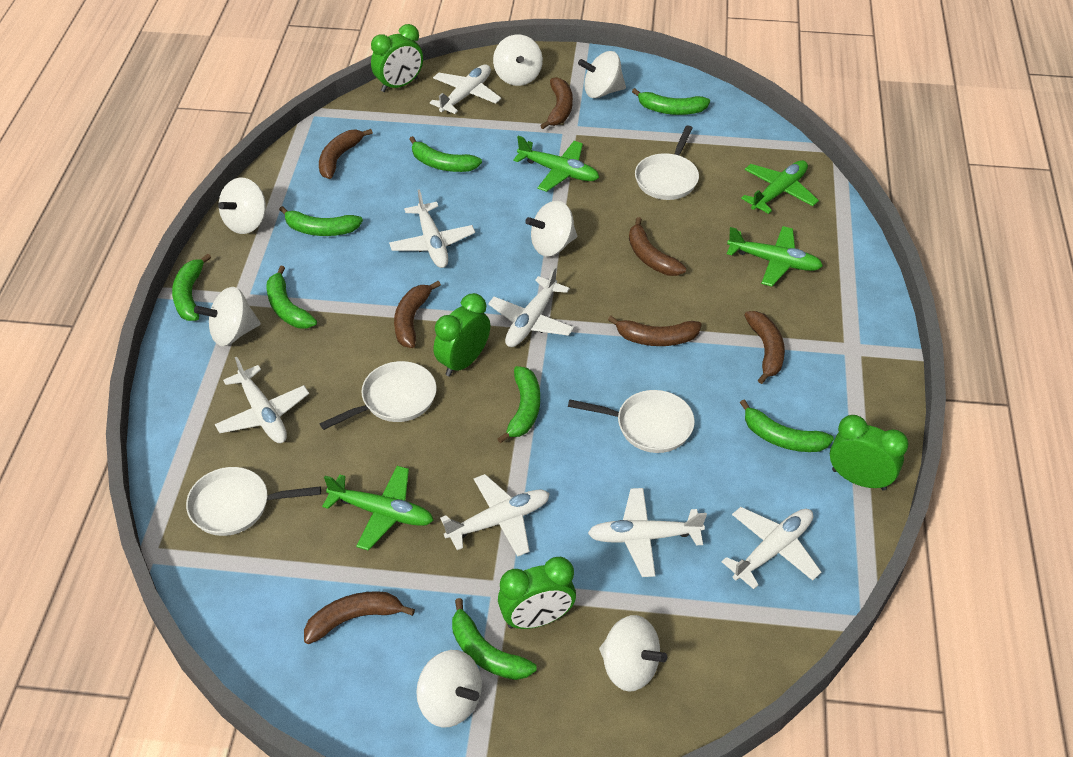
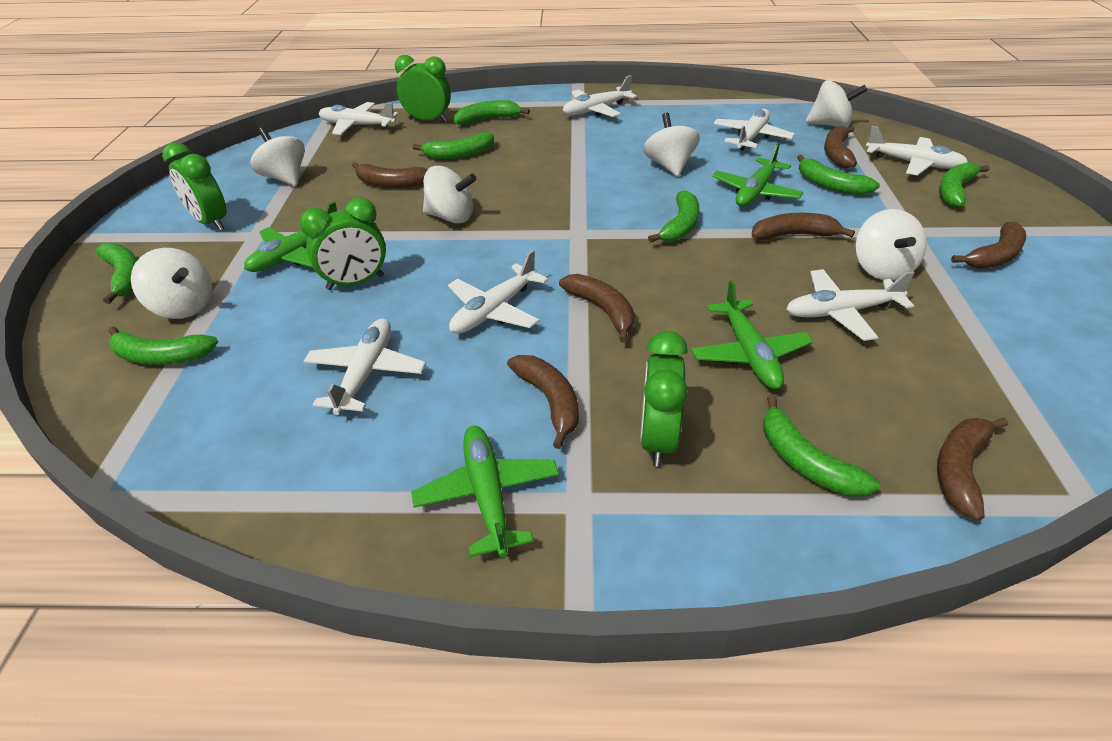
white pan: 4 -> 0
white spinning top: 7 -> 6

